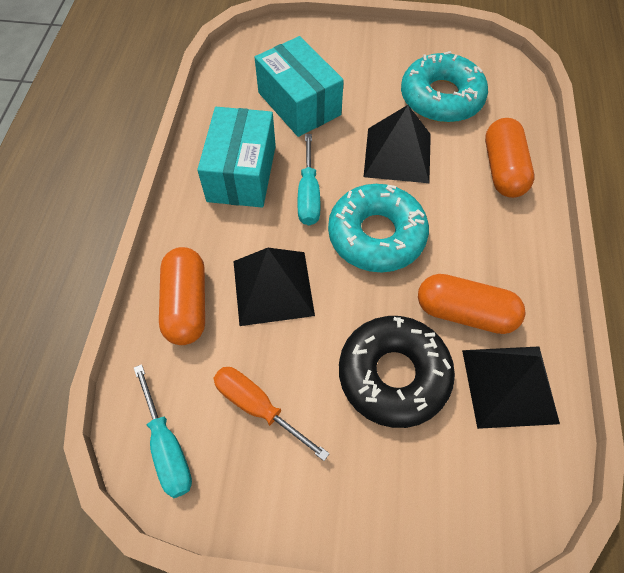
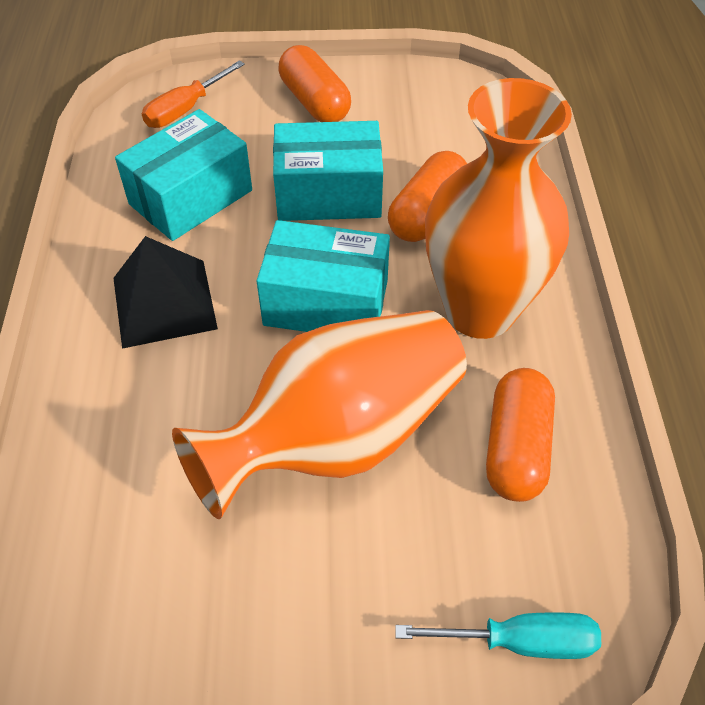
black donut: 1 -> 0
black pyramid: 3 -> 1
orange vase: 0 -> 2
turquoise box: 2 -> 3
turquoise donut: 2 -> 0
turquoise screwdriver: 2 -> 1

